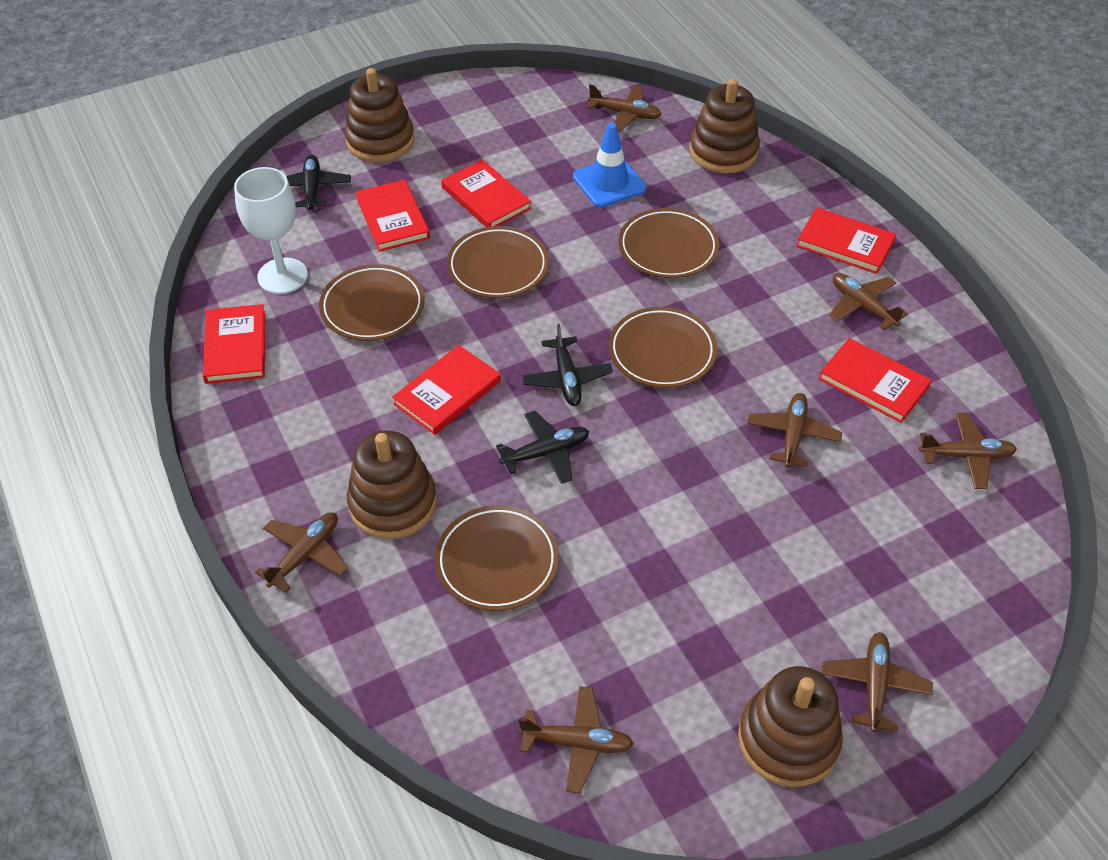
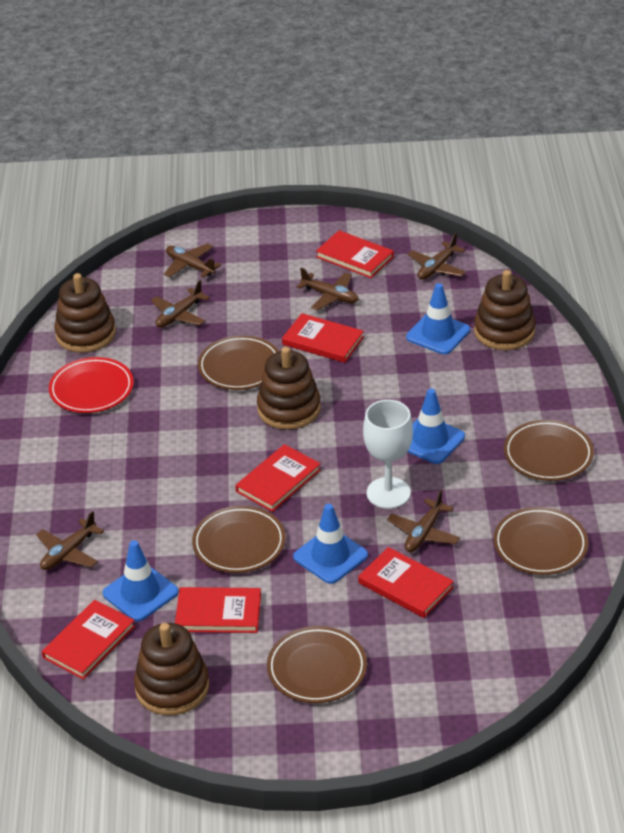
black plane: 3 -> 0
blue traffic cone: 1 -> 4
brown plane: 7 -> 6
red plate: 0 -> 1

